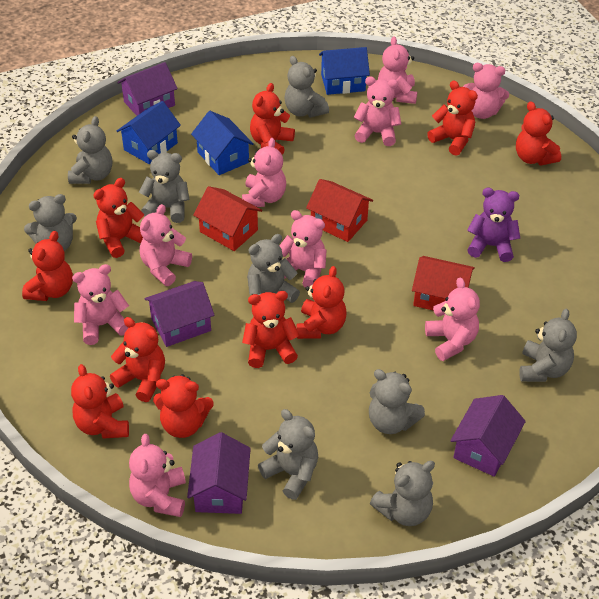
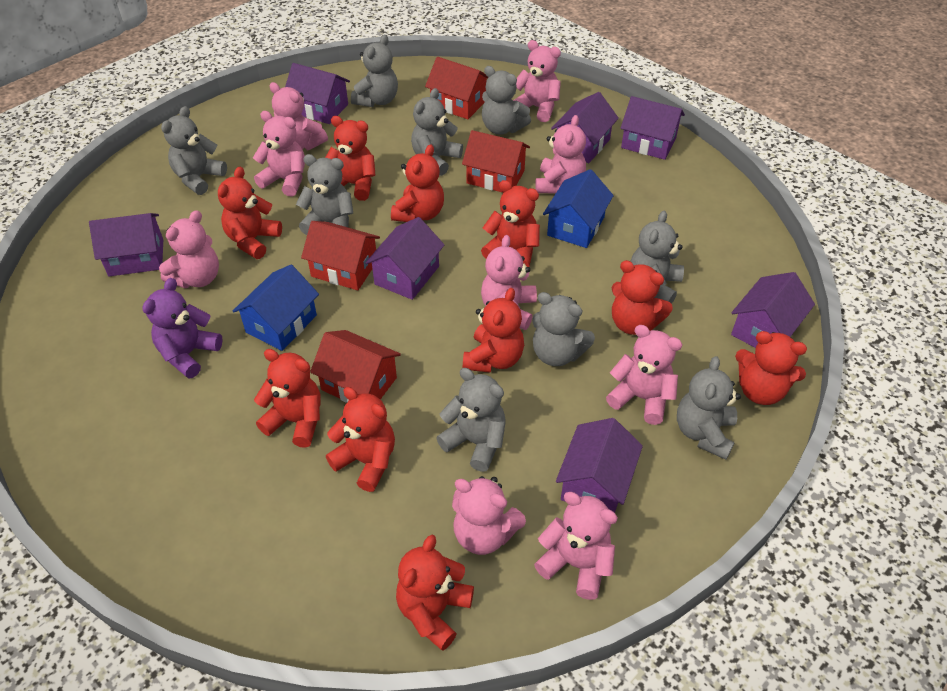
blue house: 3 -> 2
purple house: 4 -> 7
red house: 3 -> 4

